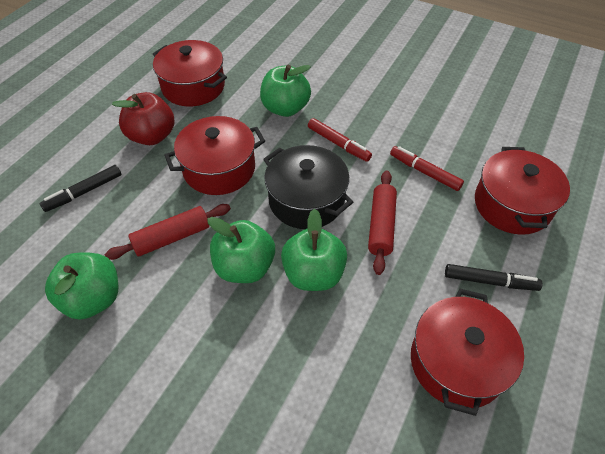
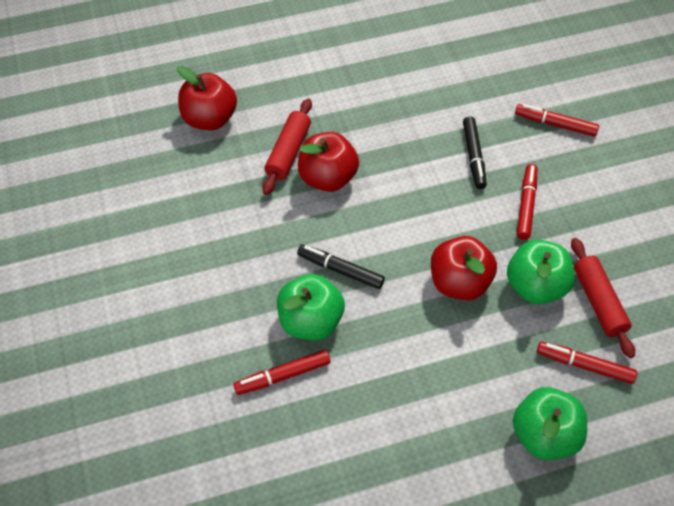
black pot: 1 -> 0
green apple: 4 -> 3
red apple: 1 -> 3
red marker: 2 -> 4
red pot: 4 -> 0

